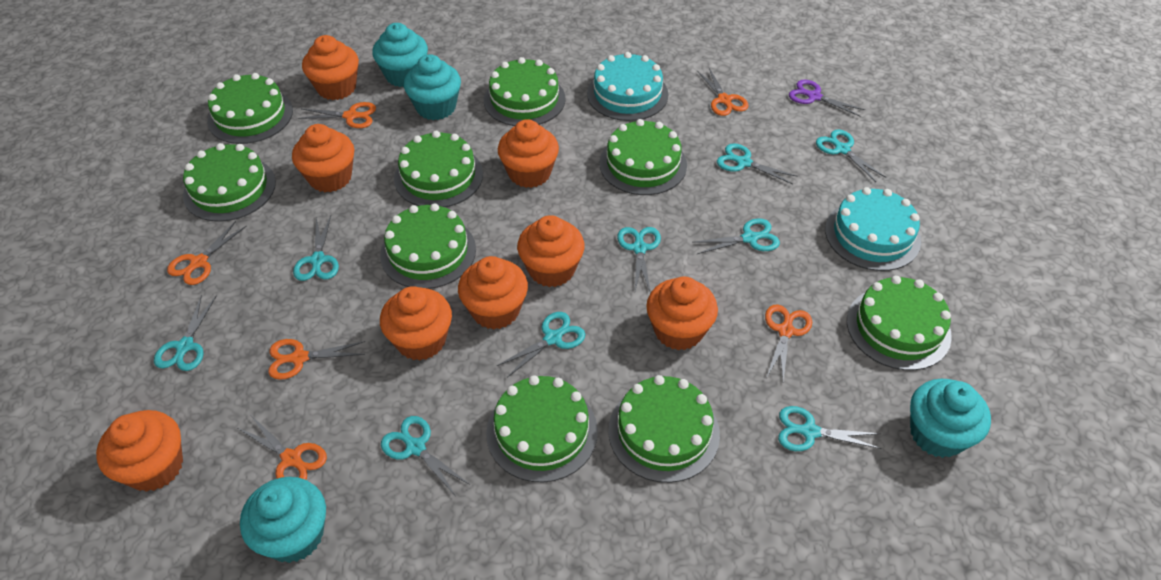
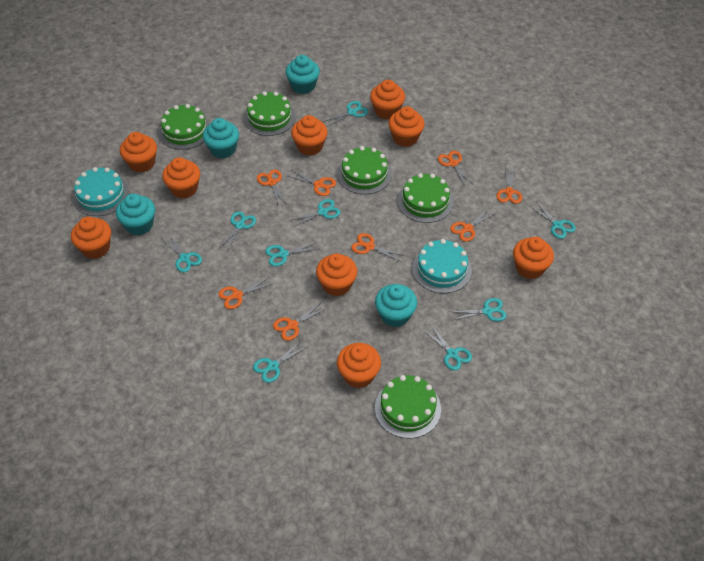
green cake: 9 -> 5
orange cupcake: 8 -> 9
orange scissors: 6 -> 8
purple scissors: 1 -> 0

